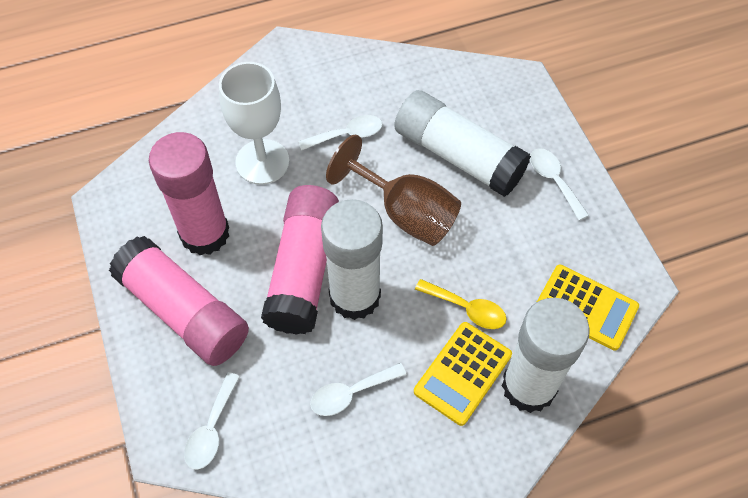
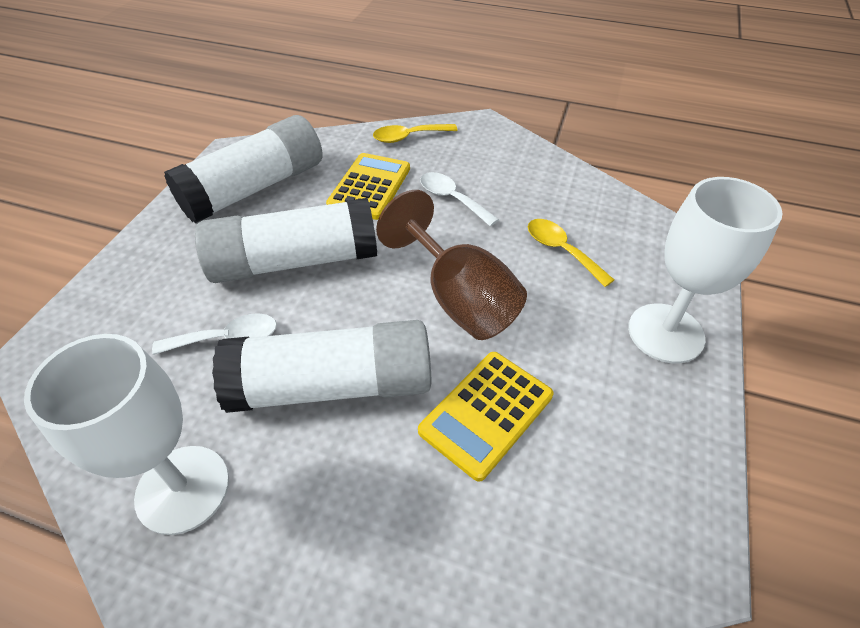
pink glue stick: 3 -> 0
white goblet: 1 -> 2
white spoon: 4 -> 2
yellow spoon: 1 -> 2

